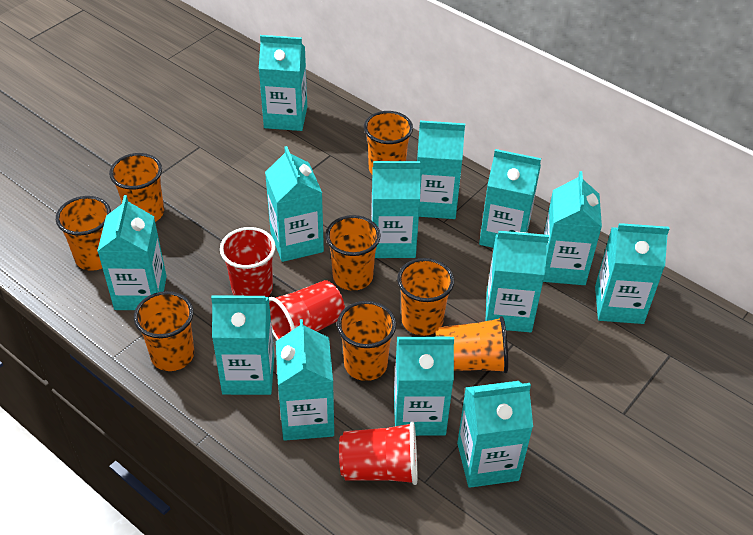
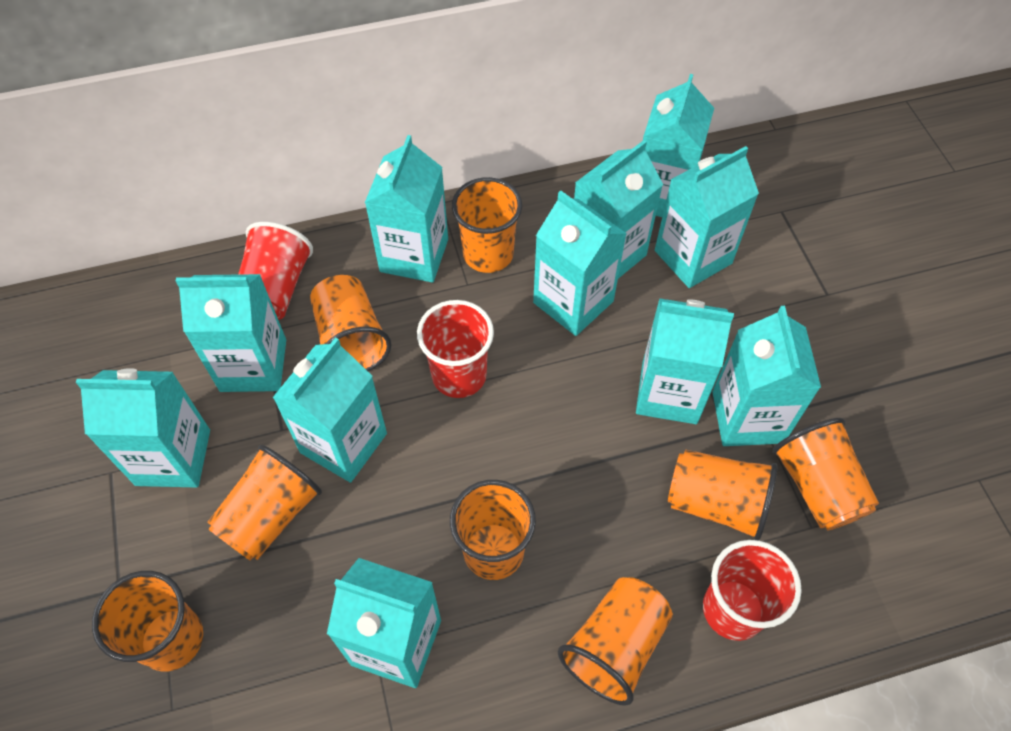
turquoise carton: 13 -> 11

